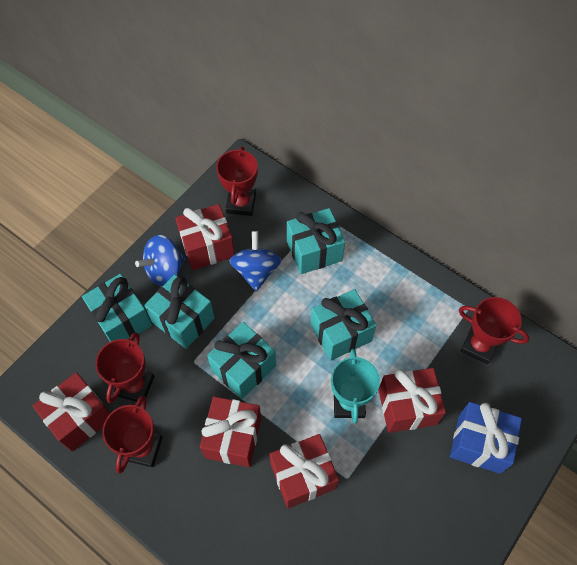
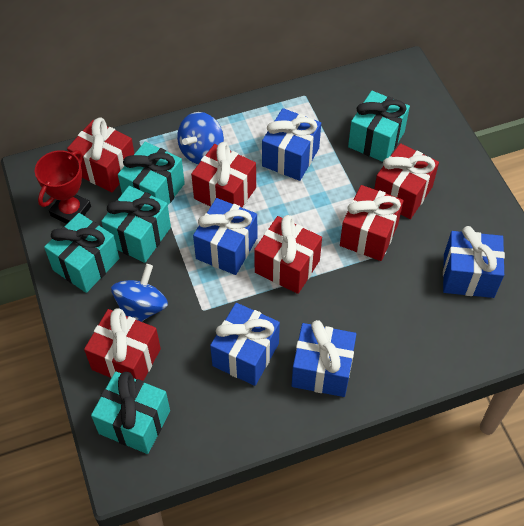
blue gift: 1 -> 5
red gift: 5 -> 6
red trophy: 4 -> 1
turquoise trophy: 1 -> 0

